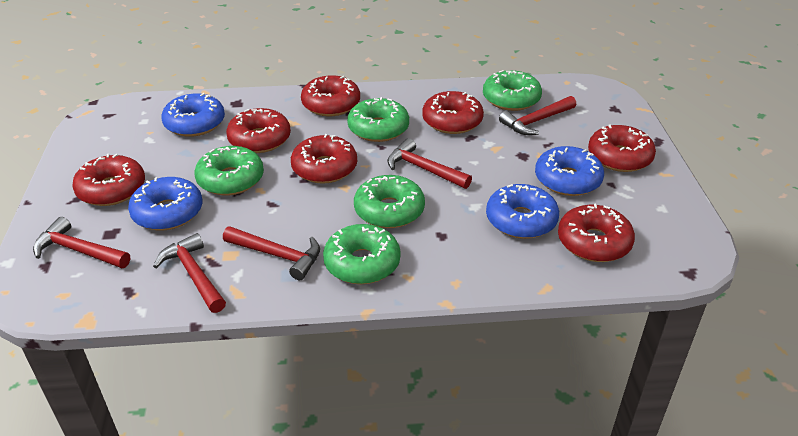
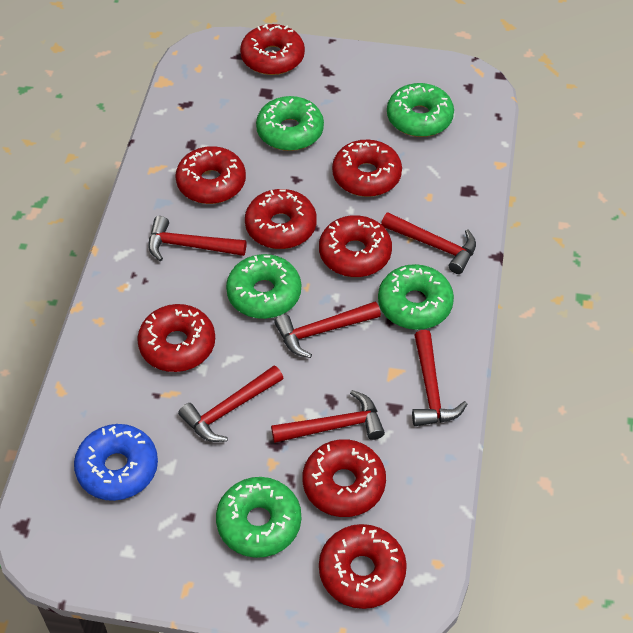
blue donut: 4 -> 1
red donut: 7 -> 8
red hammer: 5 -> 6

